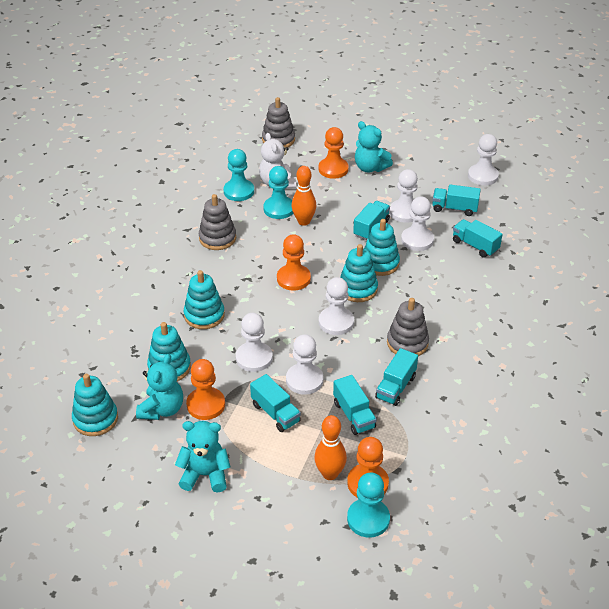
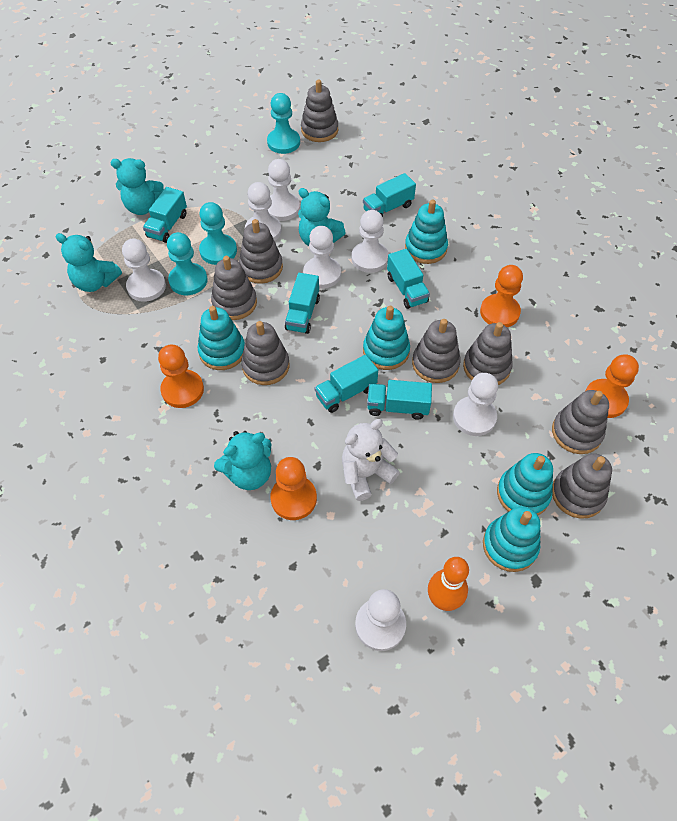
grey stacking toy: 3 -> 8
orange bowling pin: 2 -> 1
turquoise teddy bear: 3 -> 4
white pawn: 6 -> 7

